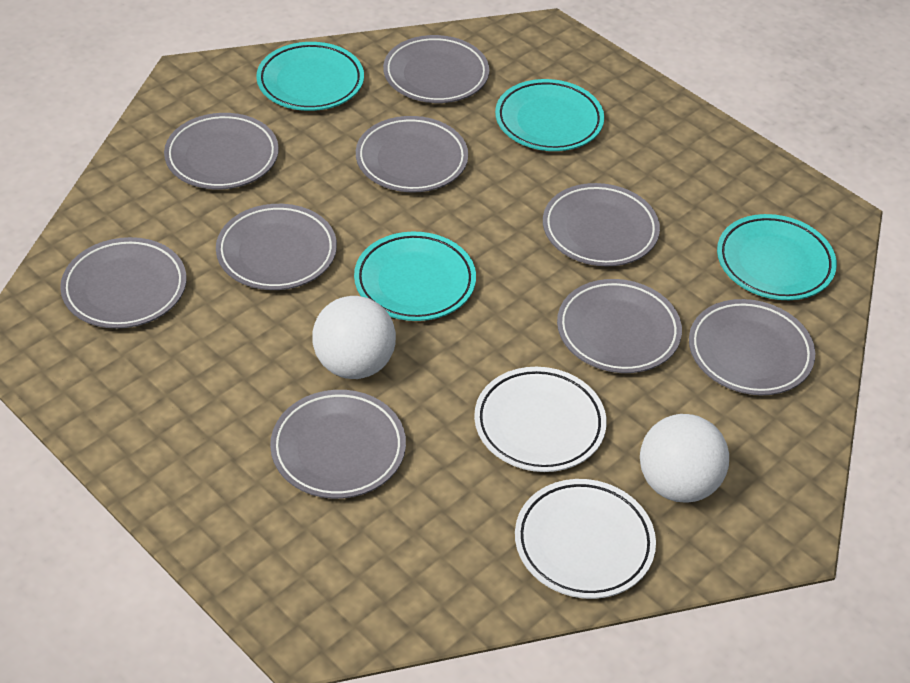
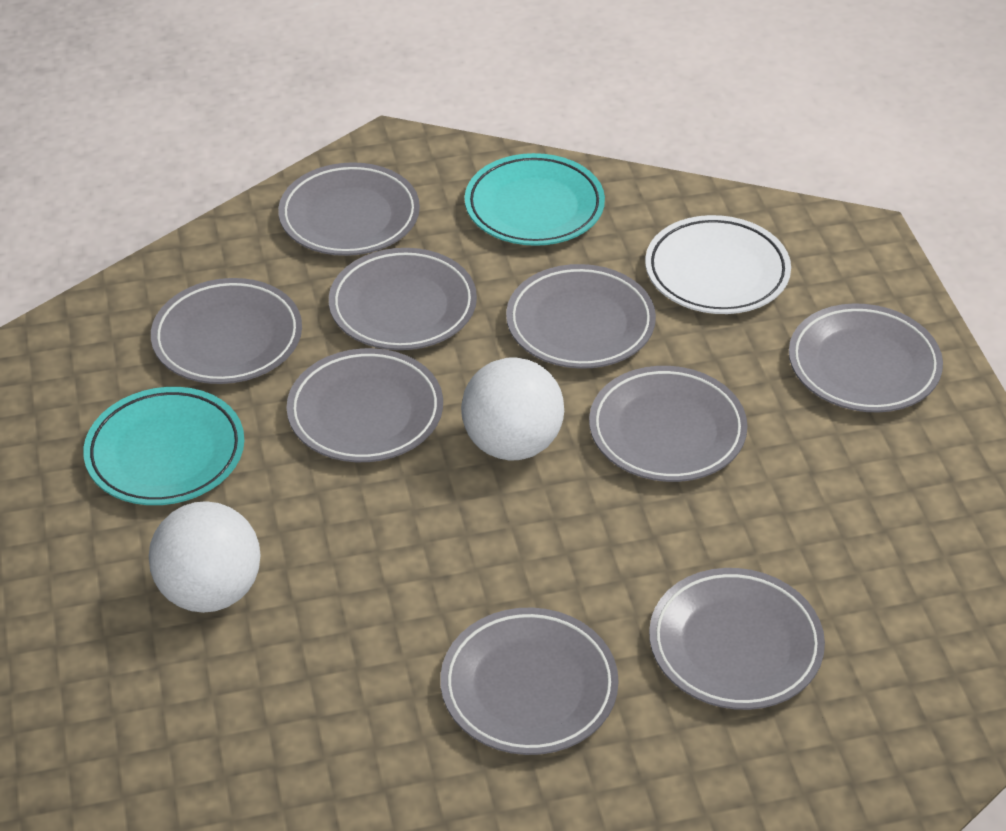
turquoise plate: 4 -> 2
white plate: 2 -> 1

